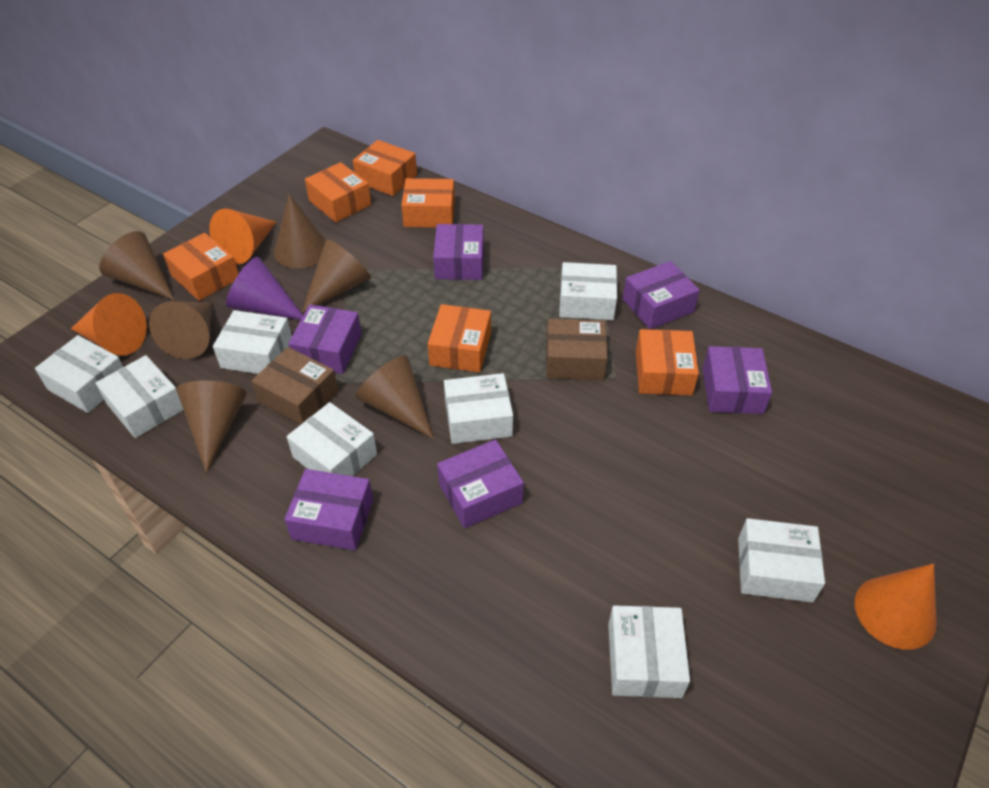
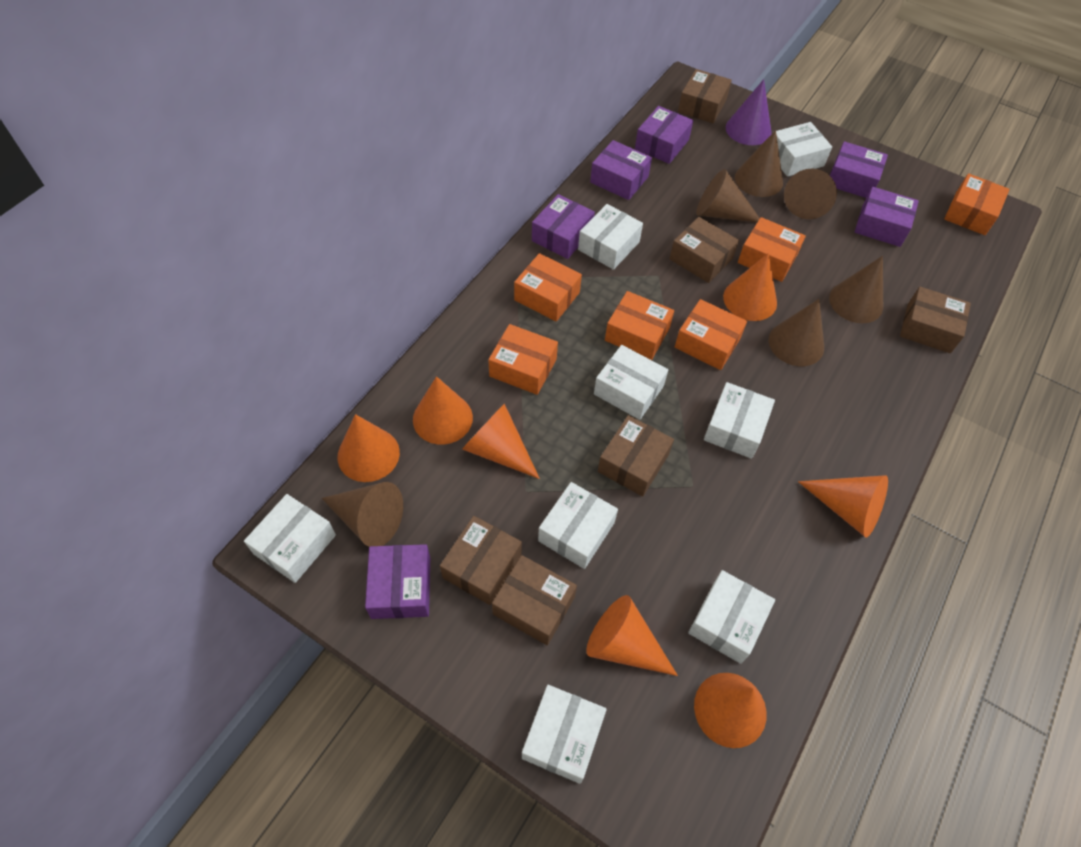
brown box: 2 -> 6
orange cone: 3 -> 7

